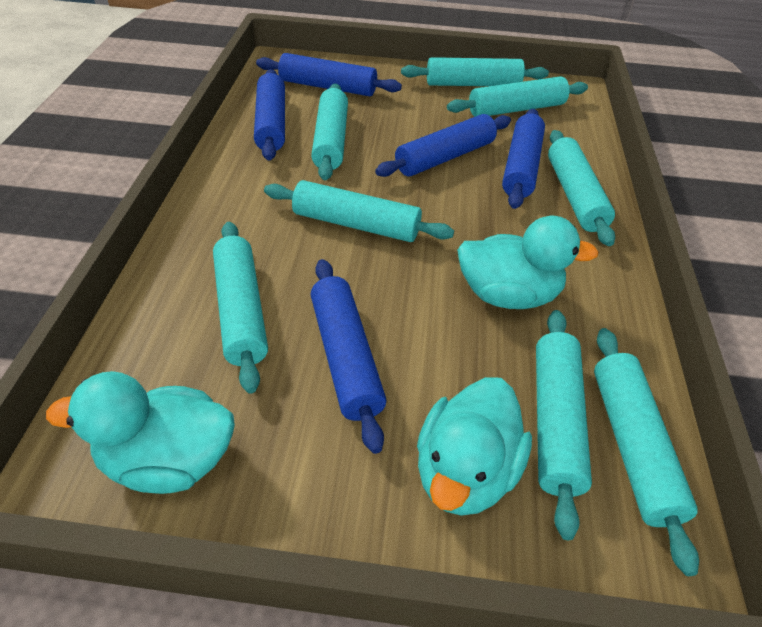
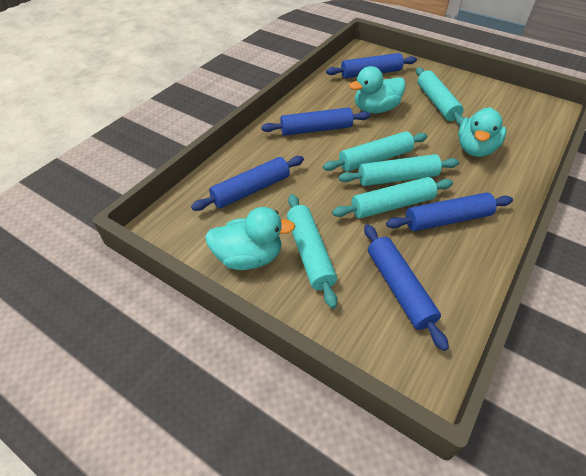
turquoise rolling pin: 8 -> 5

